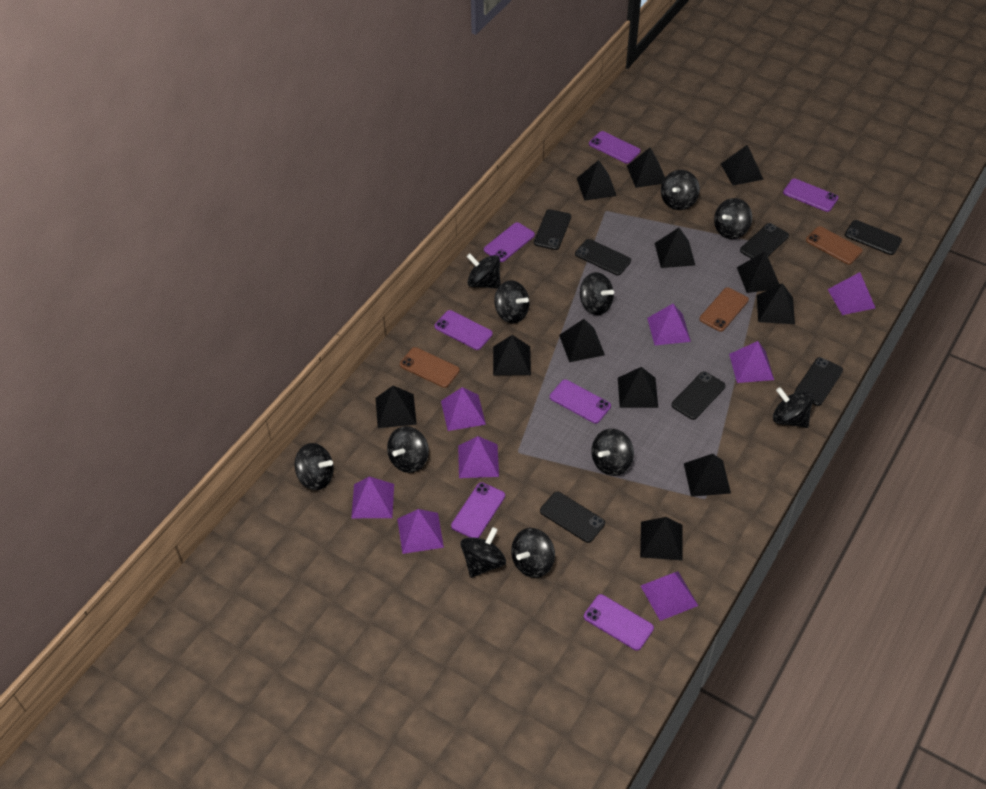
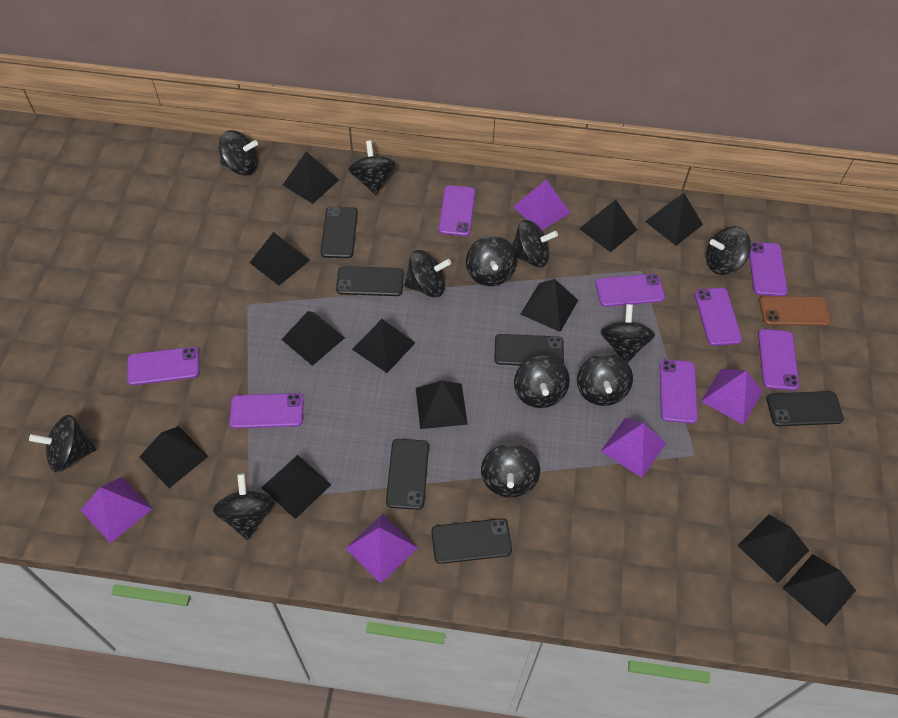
black phone: 7 -> 6
black spinning top: 11 -> 12
brown phone: 3 -> 1
purple phone: 7 -> 8
purple pyramid: 8 -> 5

